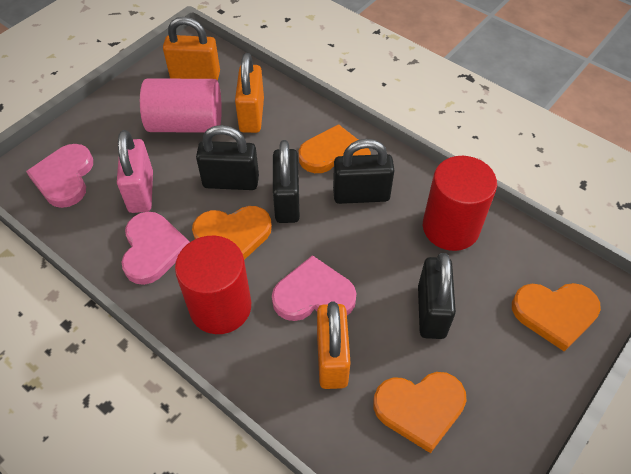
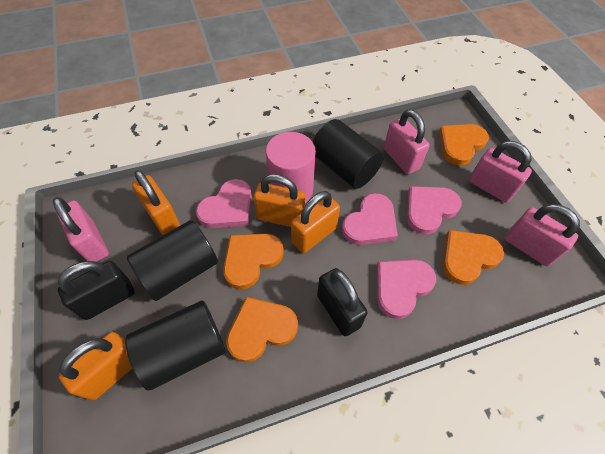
black cylinder: 0 -> 3
black padlock: 4 -> 2
orange padlock: 3 -> 4
pink heart: 3 -> 4
pink padlock: 1 -> 4
red cylinder: 2 -> 0

